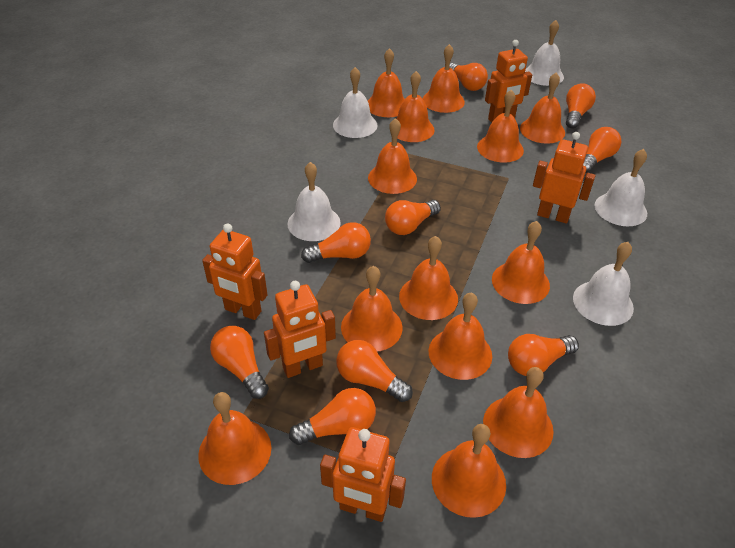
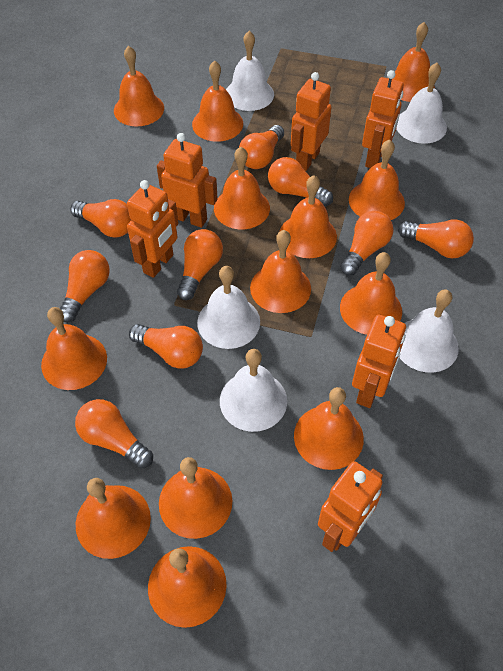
orange robot: 5 -> 6

